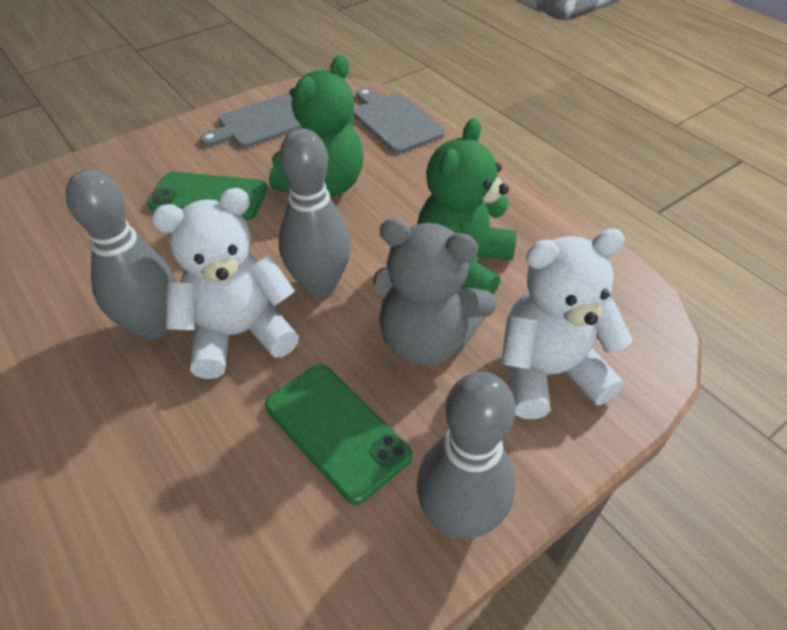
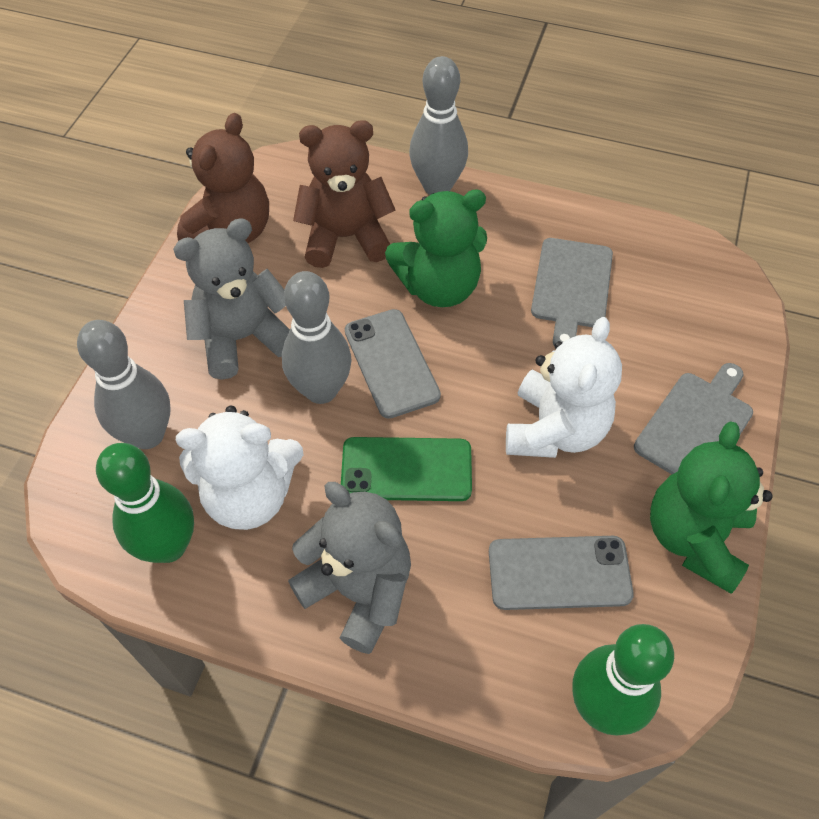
brown teddy bear: 0 -> 2
green bowling pin: 0 -> 2
green phone: 2 -> 1
grey phone: 0 -> 2
grey teddy bear: 1 -> 2

